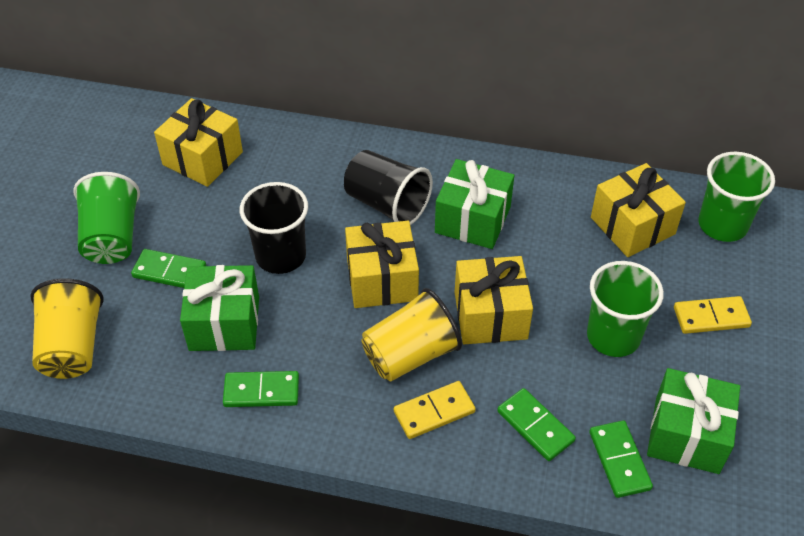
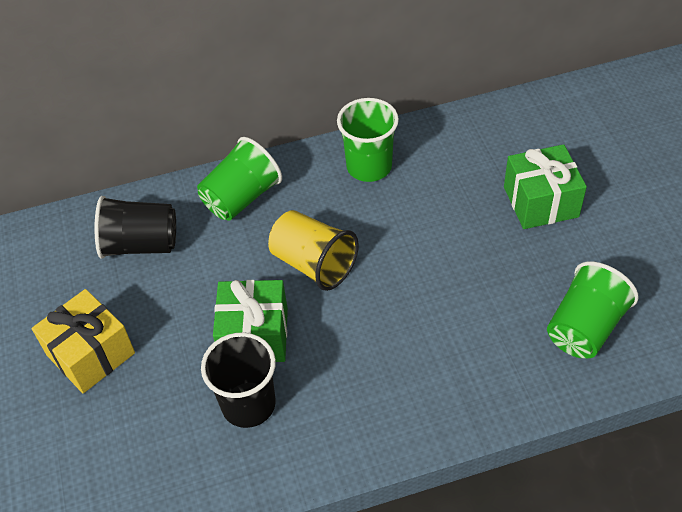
green domino: 4 -> 0
green gift: 3 -> 2
yellow cup: 2 -> 1
yellow domino: 2 -> 0
yellow gift: 4 -> 1

